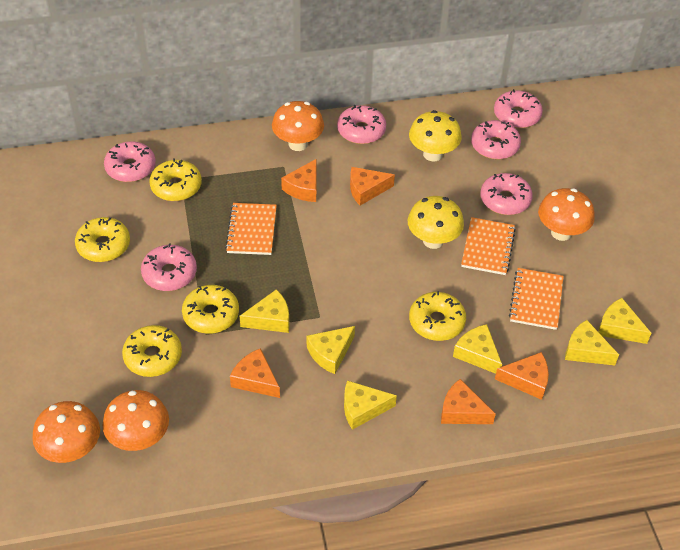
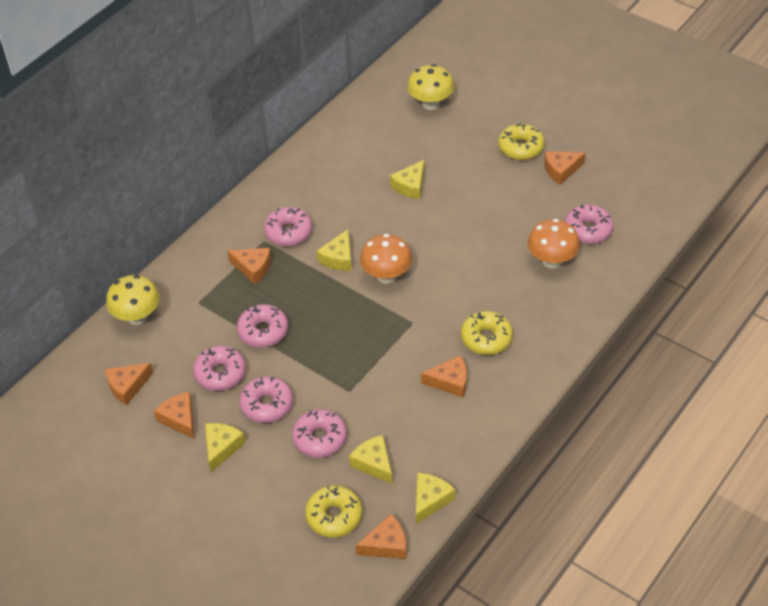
orange cheese: 5 -> 6
orange mushroom: 4 -> 2
orange notebook: 3 -> 0
yellow cheese: 6 -> 5
yellow donut: 5 -> 3

